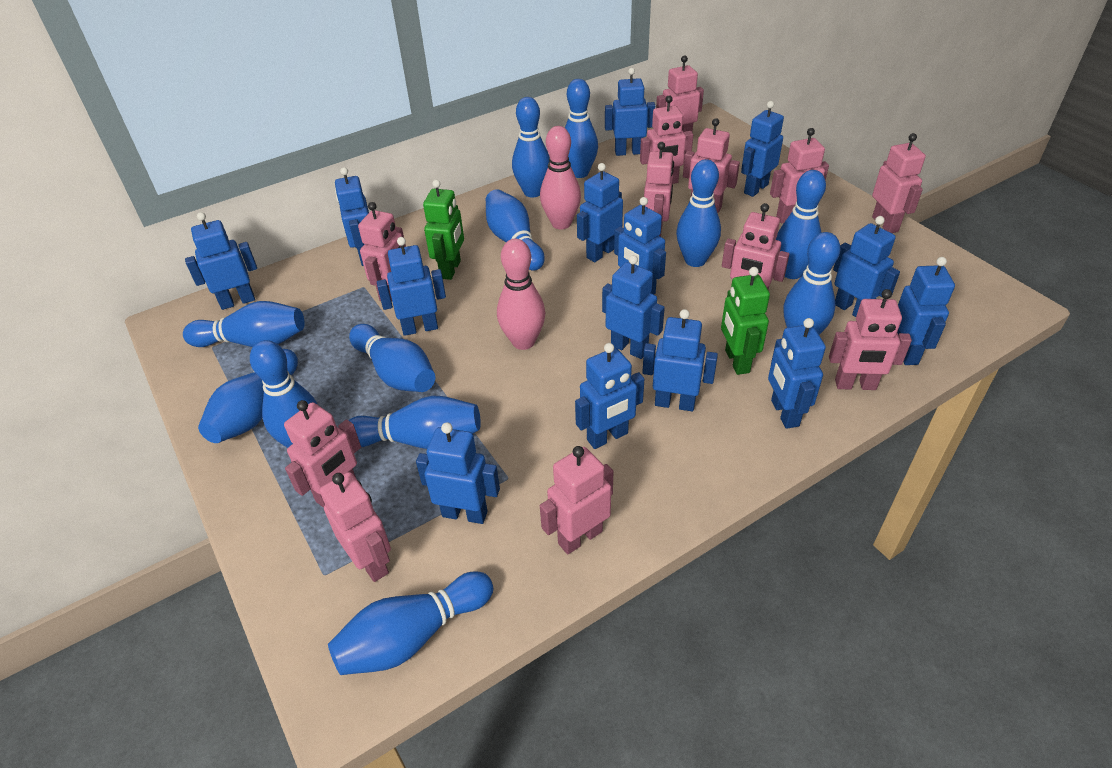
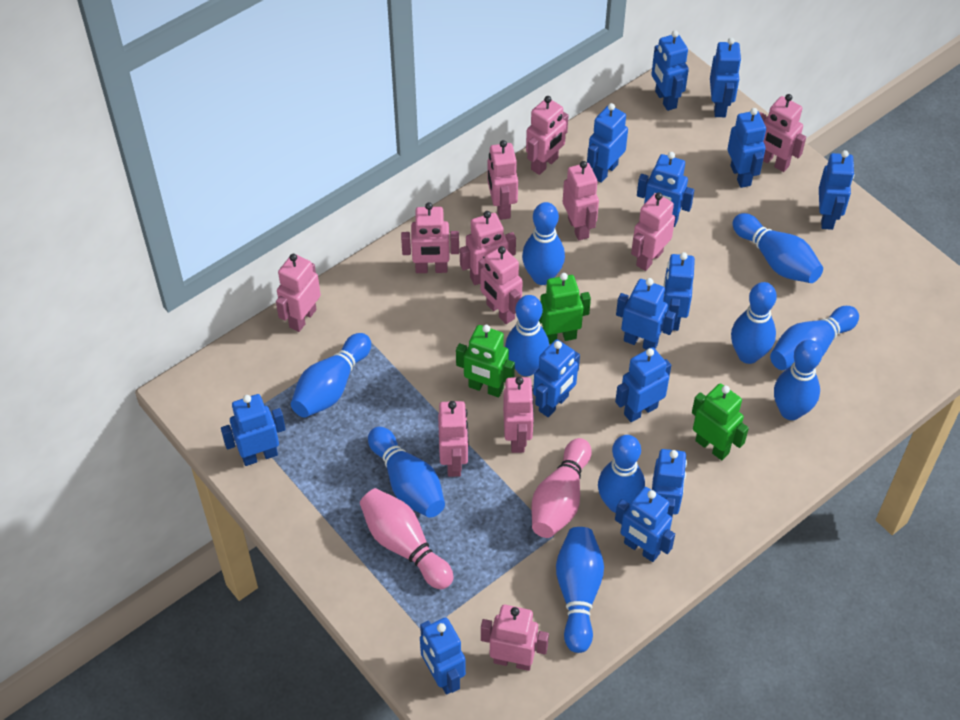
blue bowling pin: 12 -> 10
green robot: 2 -> 3

